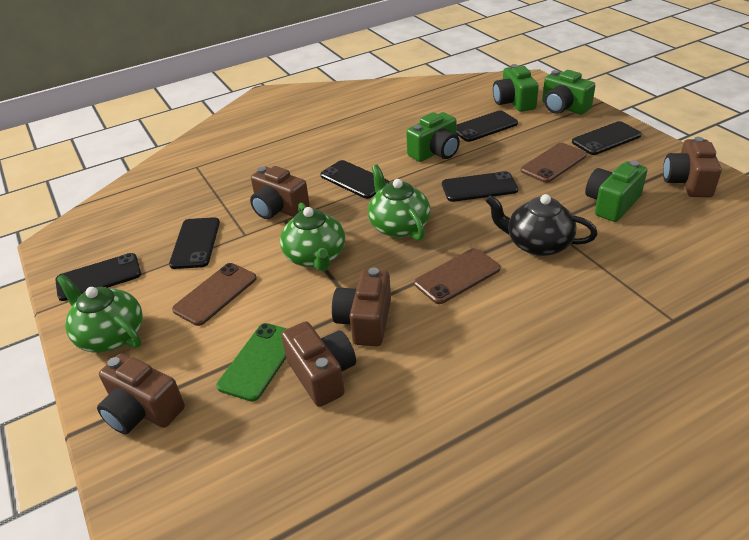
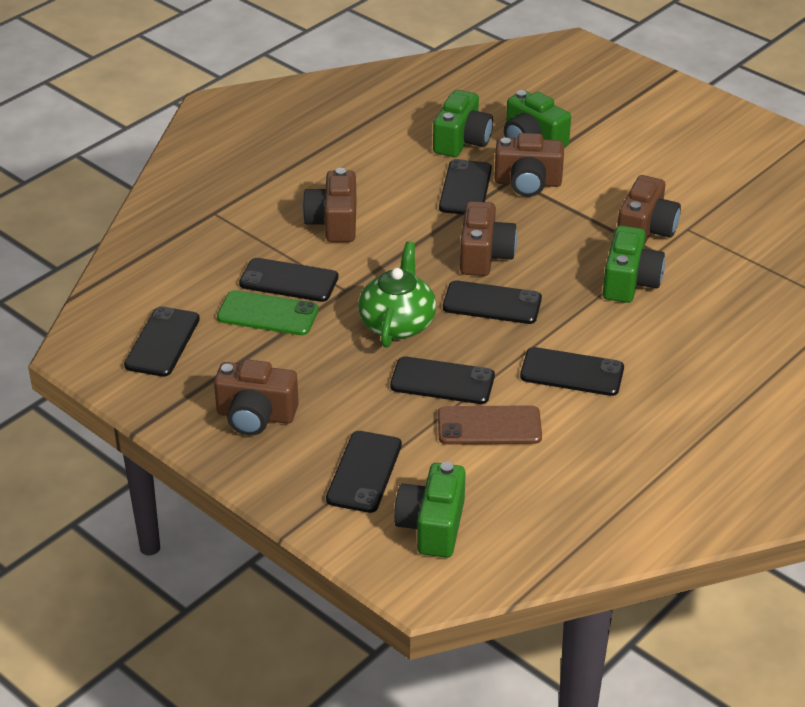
black phone: 6 -> 7
black teapot: 1 -> 0
brown phone: 3 -> 1
green teapot: 3 -> 1

